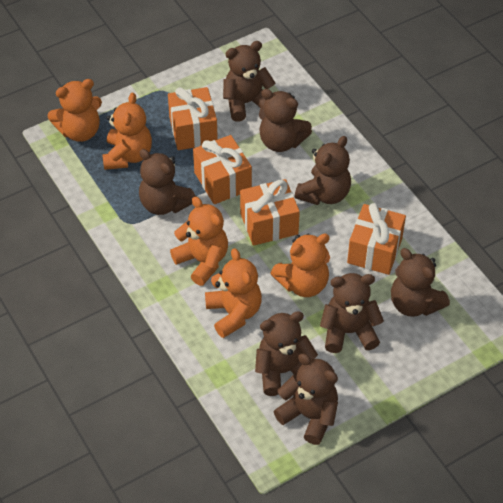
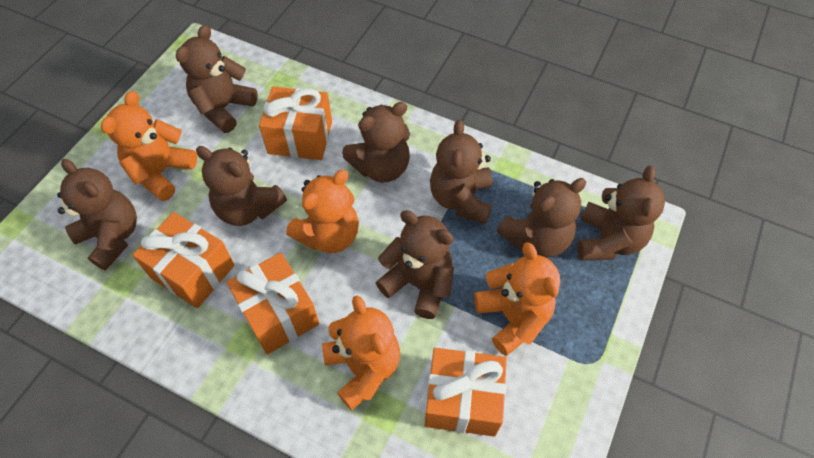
orange teddy bear: 5 -> 4

